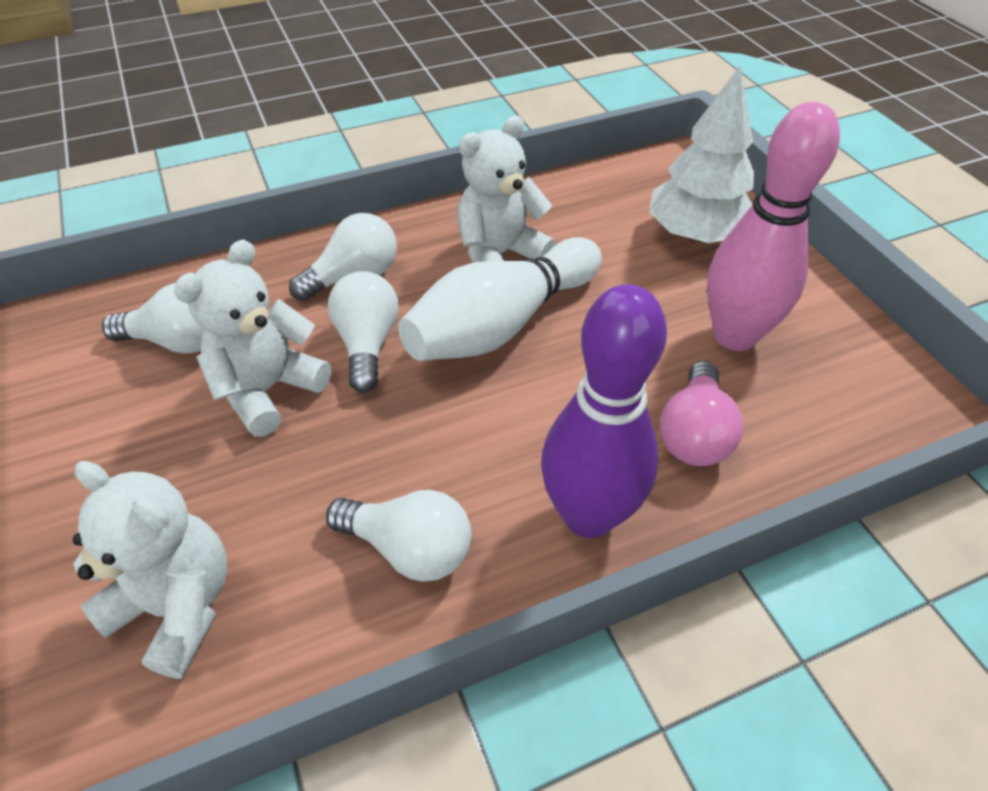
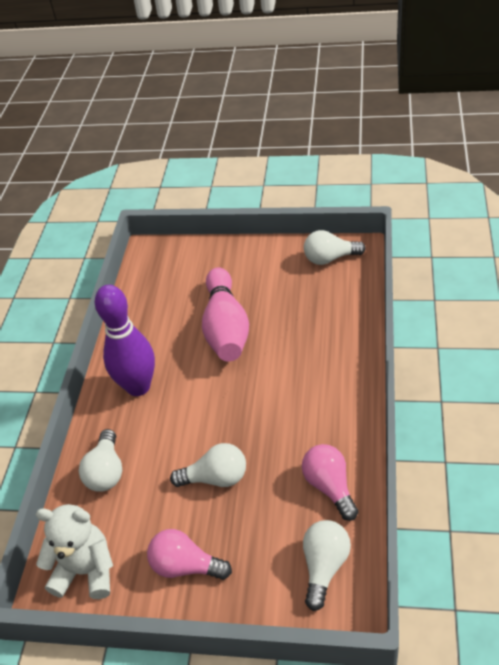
pink light bulb: 1 -> 2
white bowling pin: 1 -> 0
white teddy bear: 3 -> 1
white tree: 1 -> 0

